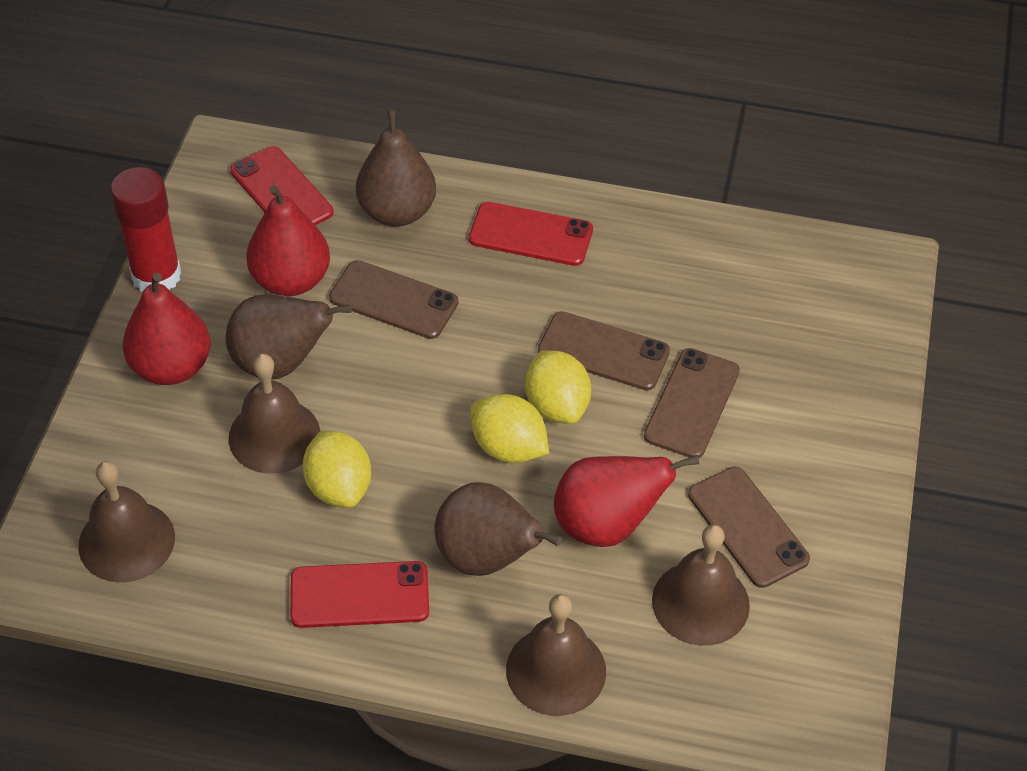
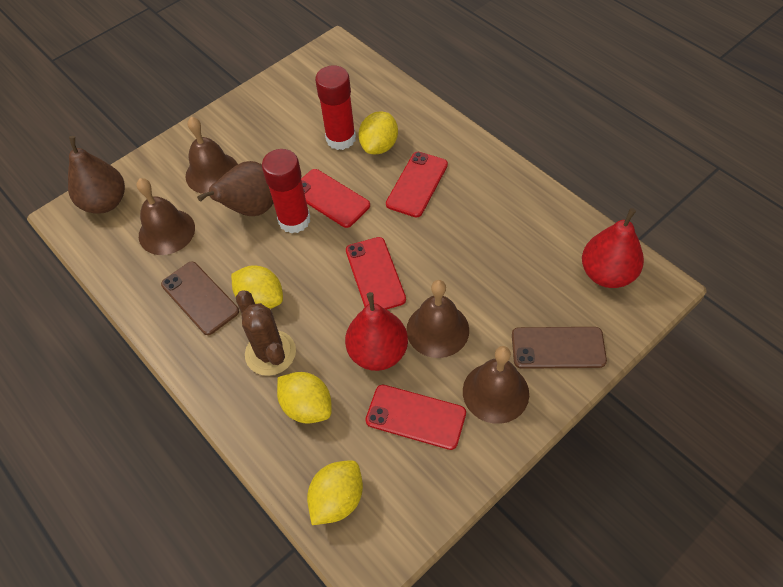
brown cactus: 0 -> 1
brown pear: 3 -> 2
brown phone: 4 -> 2
red glue stick: 1 -> 2
red pear: 3 -> 2
red phone: 3 -> 4
yellow lemon: 3 -> 4

